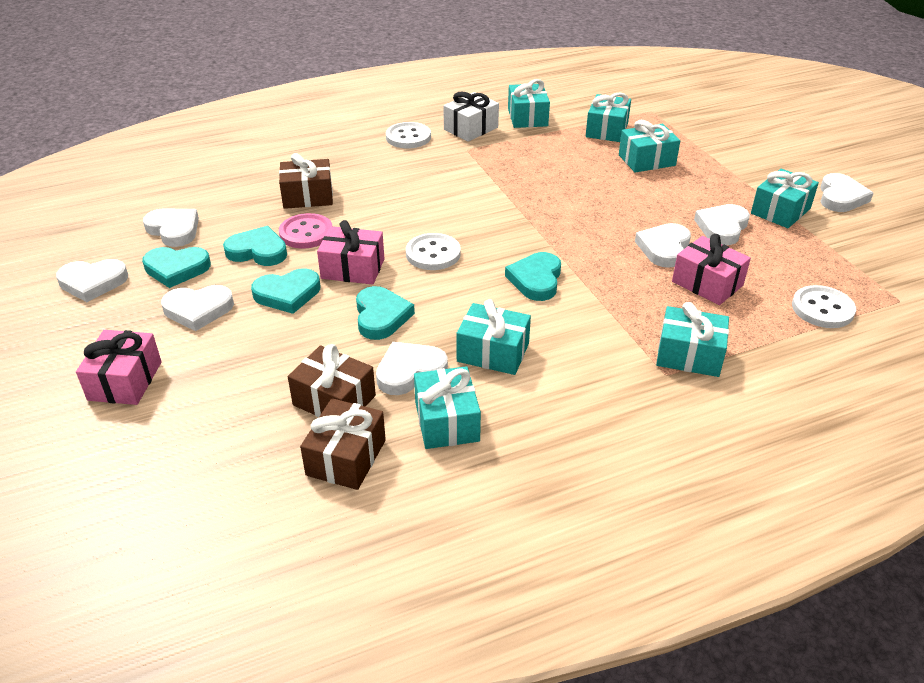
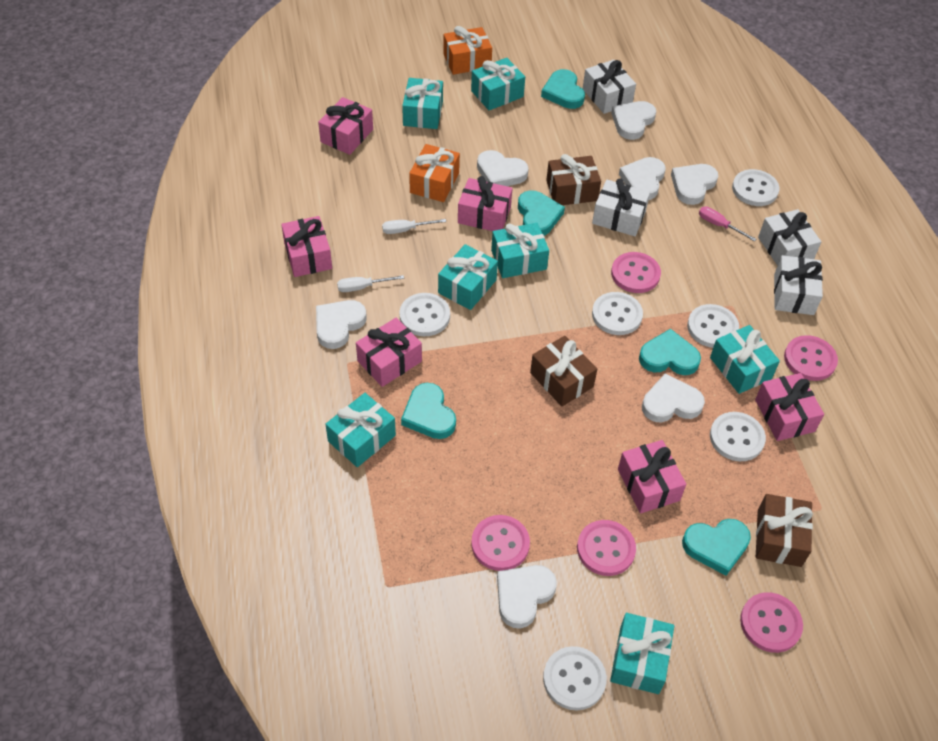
orange gift: 0 -> 2
pink button: 1 -> 5
pink gift: 3 -> 6
pink screwdriver: 0 -> 1
white button: 3 -> 6
white gift: 1 -> 4
white screwdriver: 0 -> 2

